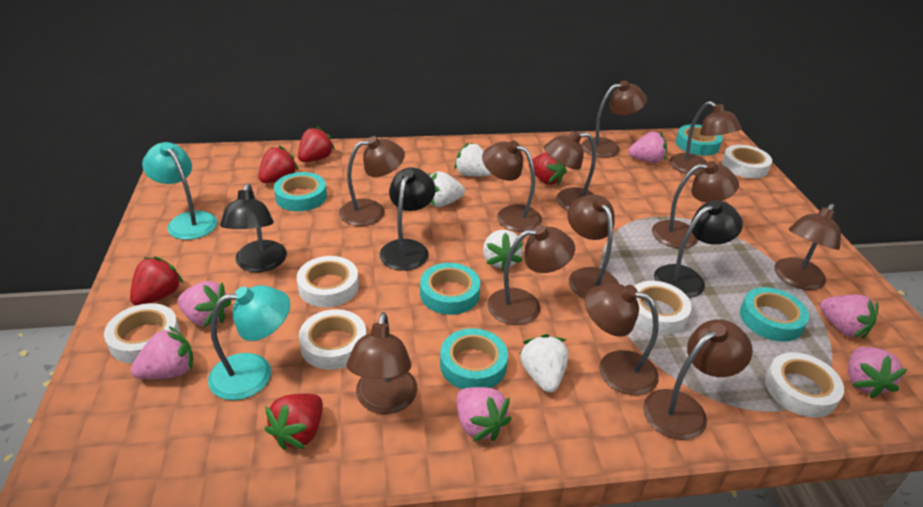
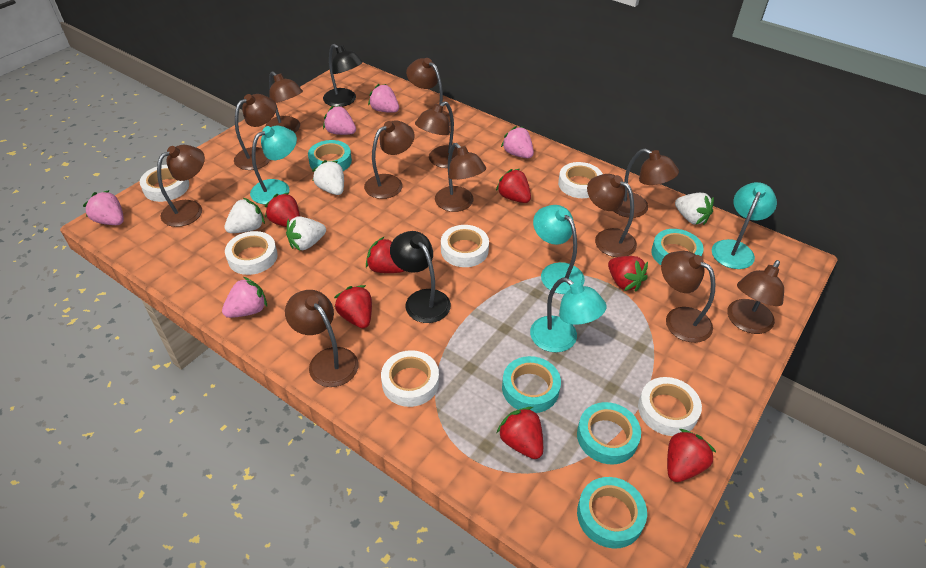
black lamp: 3 -> 2
pink strawberry: 6 -> 5
red strawberry: 5 -> 7
turquoise lamp: 2 -> 4

